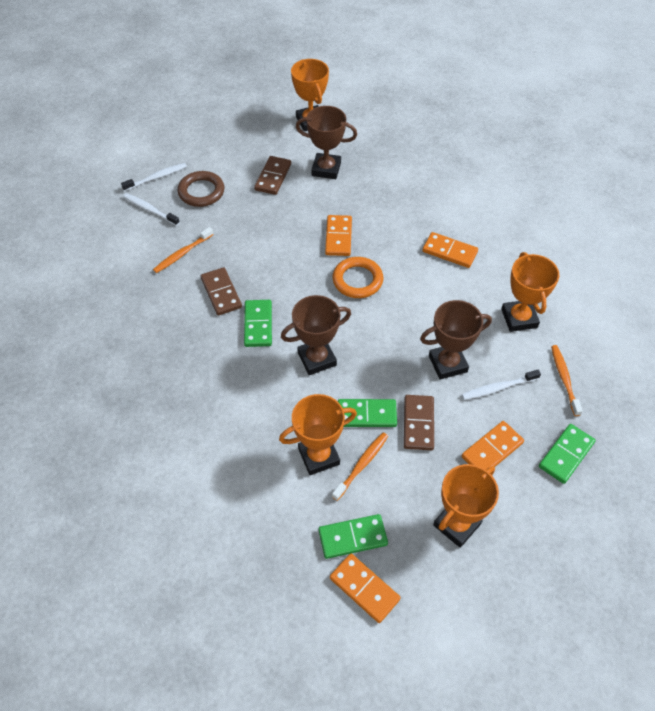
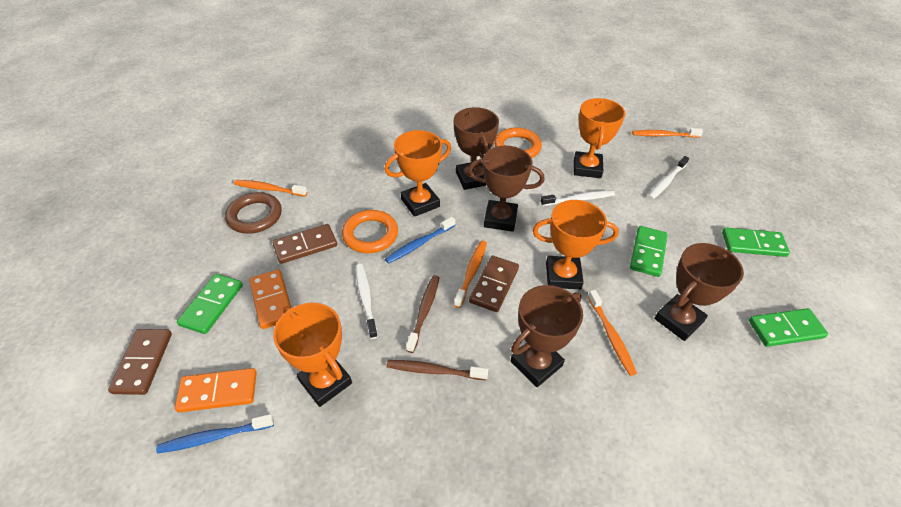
blue toothbrush: 0 -> 2
brown toothbrush: 0 -> 2
brown trophy: 3 -> 4
orange domino: 4 -> 2
orange ring: 1 -> 2
orange toothbrush: 3 -> 4

